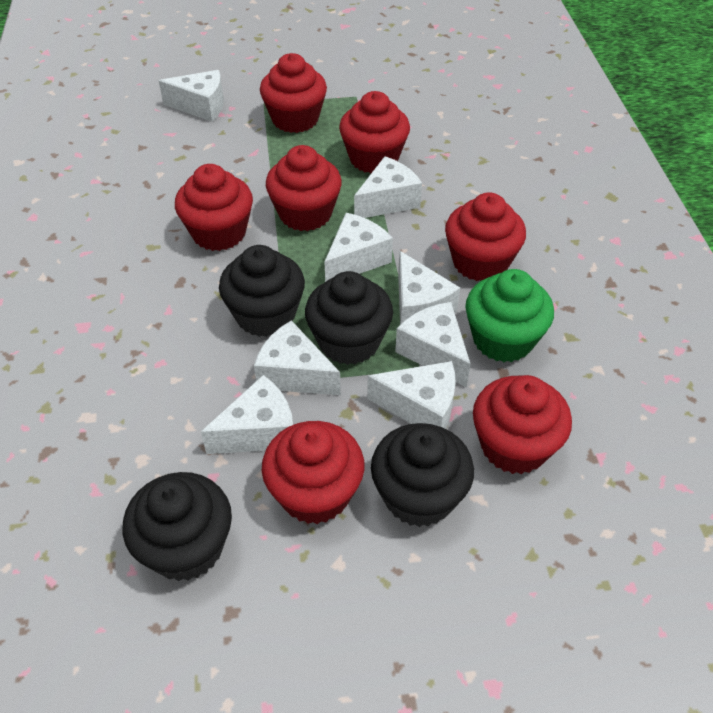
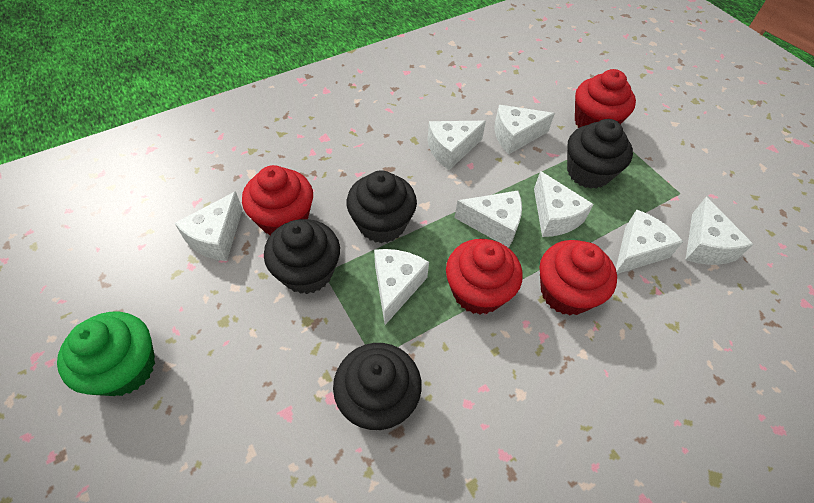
red cupcake: 7 -> 4

